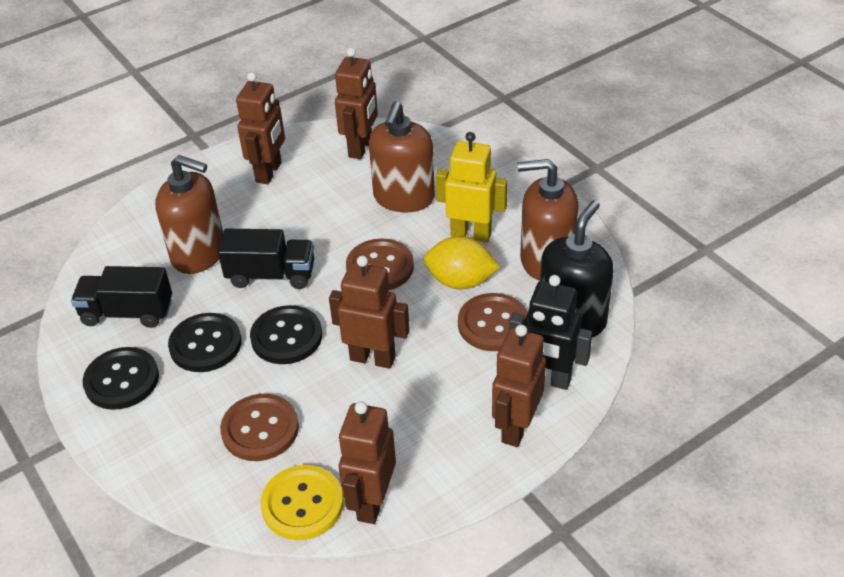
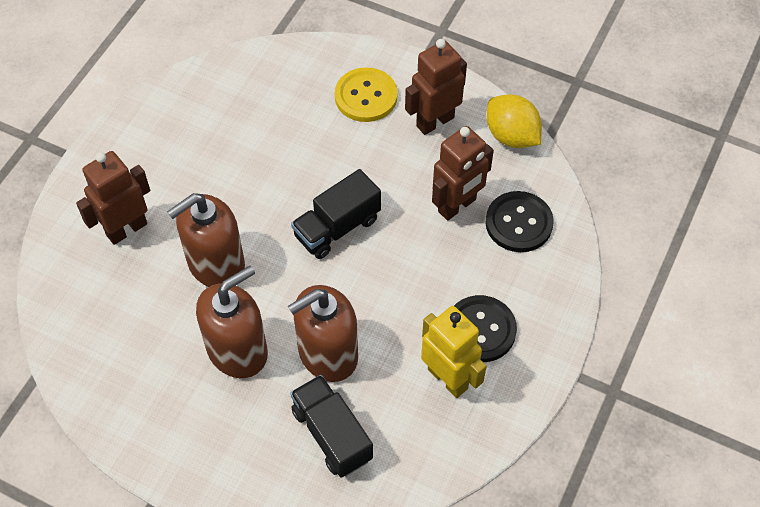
black button: 3 -> 2
black robot: 1 -> 0
black soap dispenser: 1 -> 0
brown button: 3 -> 0
brown robot: 5 -> 3

